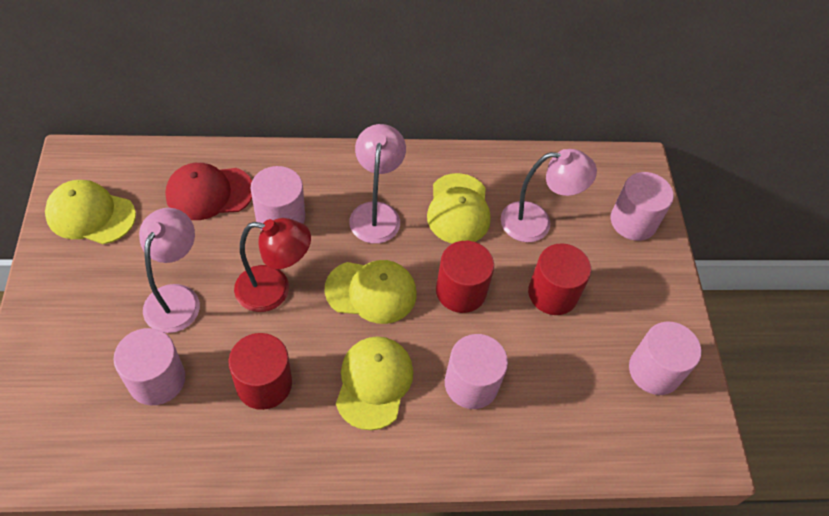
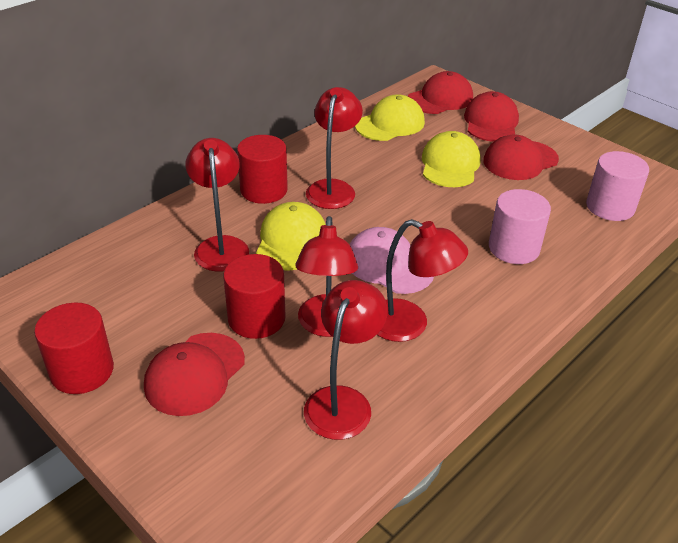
pink cap: 0 -> 1
pink cylinder: 5 -> 2
pink lamp: 3 -> 0
red cap: 1 -> 4
red lamp: 1 -> 5
yellow cap: 4 -> 3

